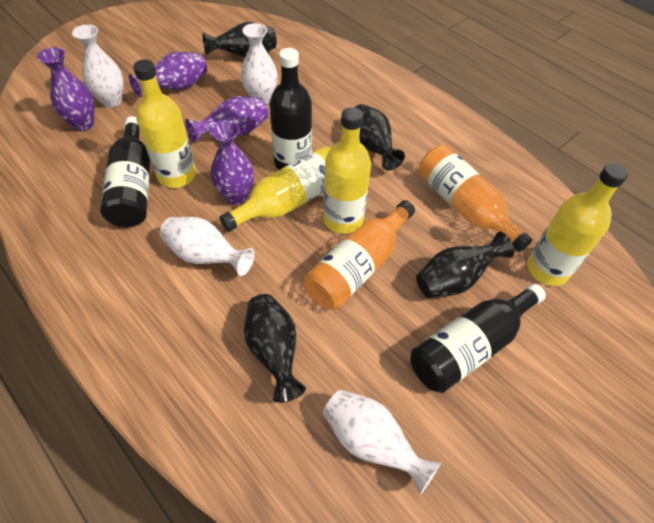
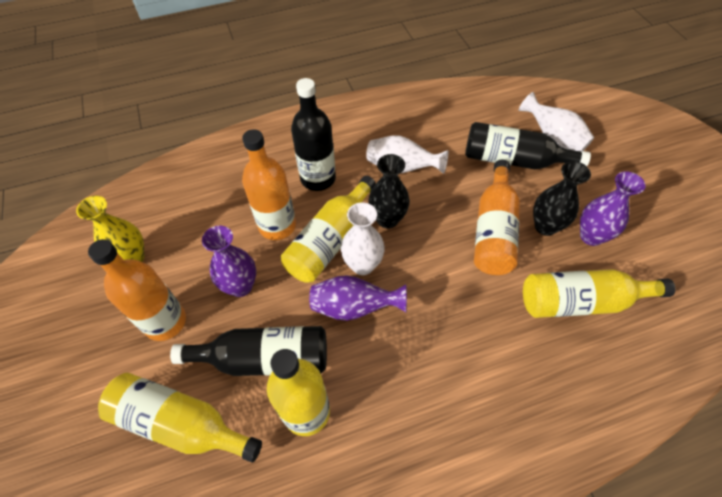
black vase: 4 -> 2
orange bottle: 2 -> 3
purple vase: 4 -> 3
white vase: 4 -> 3
yellow vase: 0 -> 1

